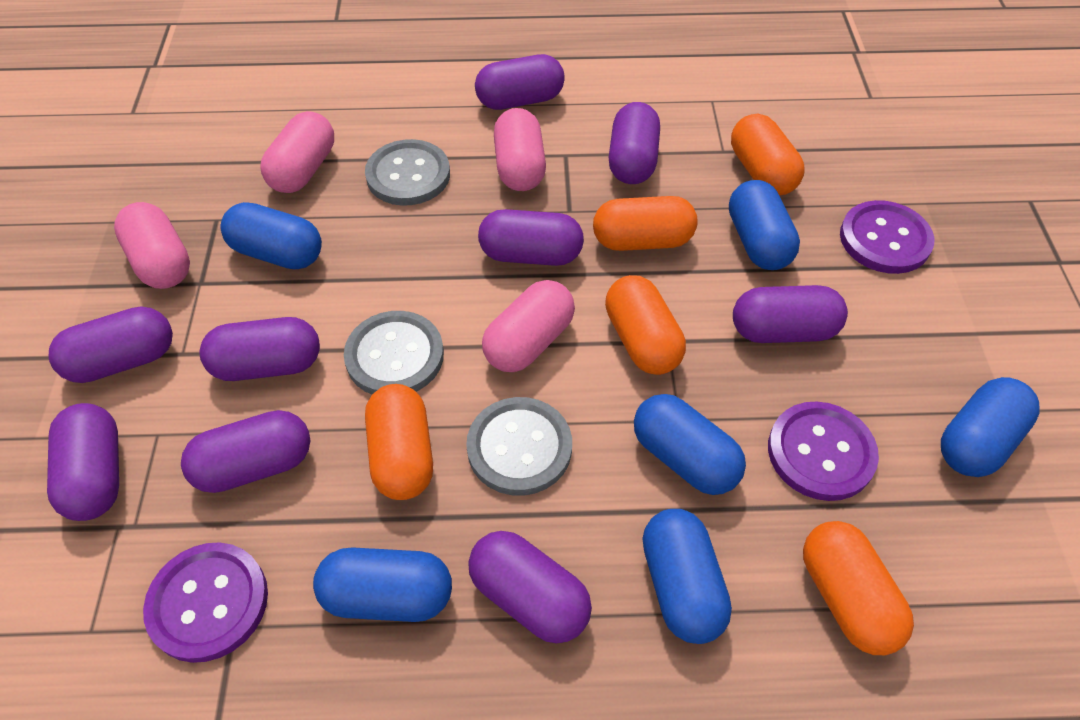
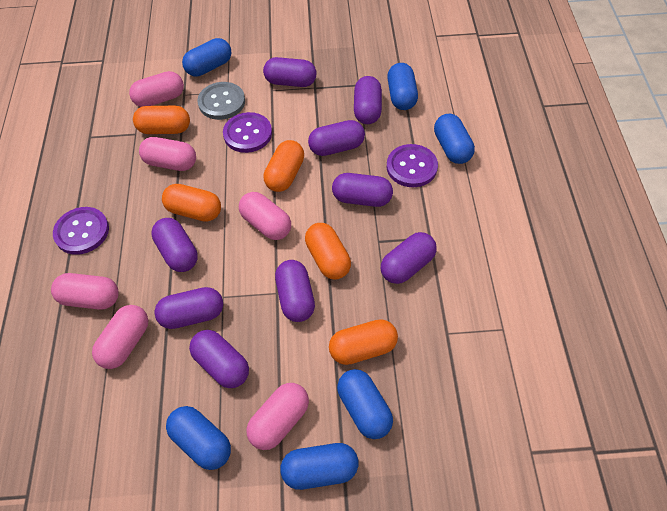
grey button: 3 -> 1
pink capsule: 4 -> 6

